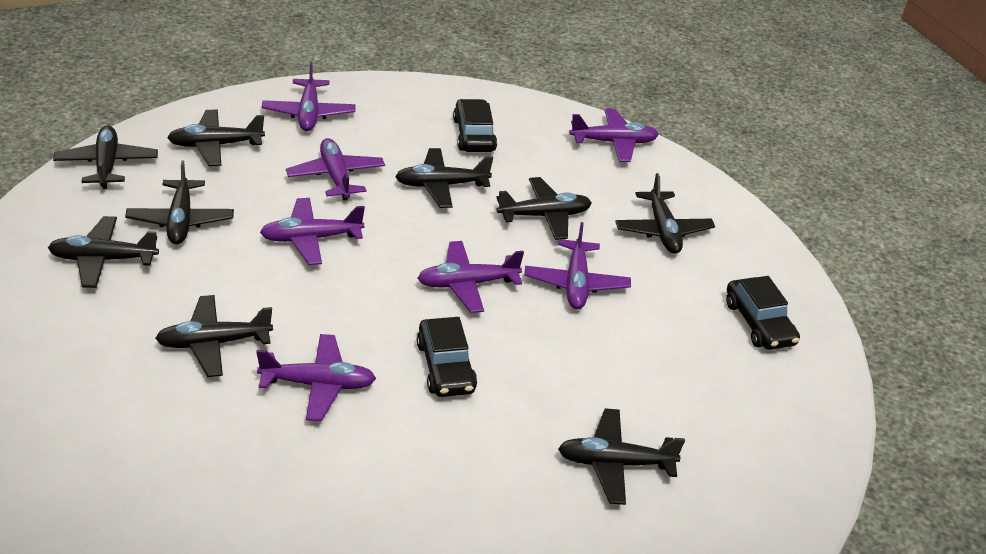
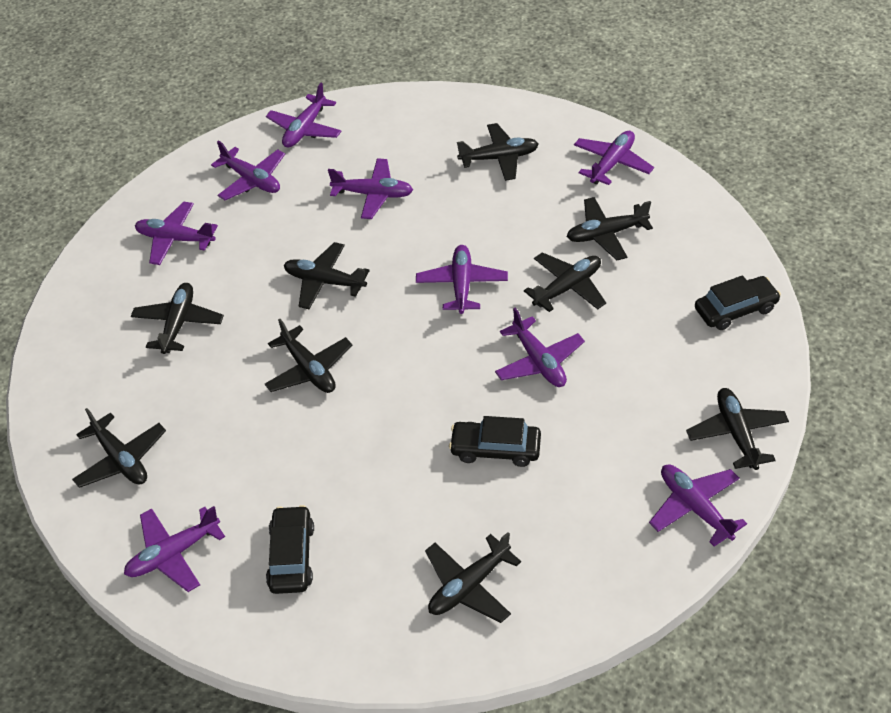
purple plane: 7 -> 9

